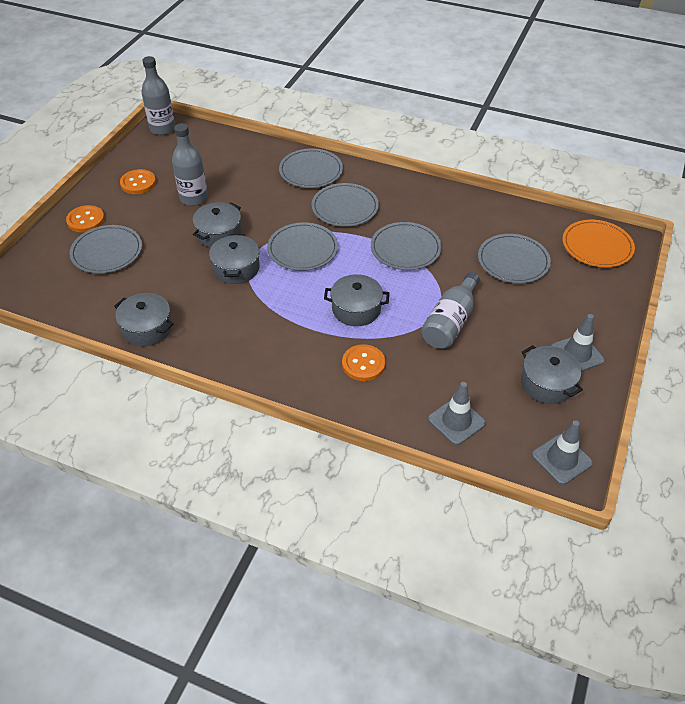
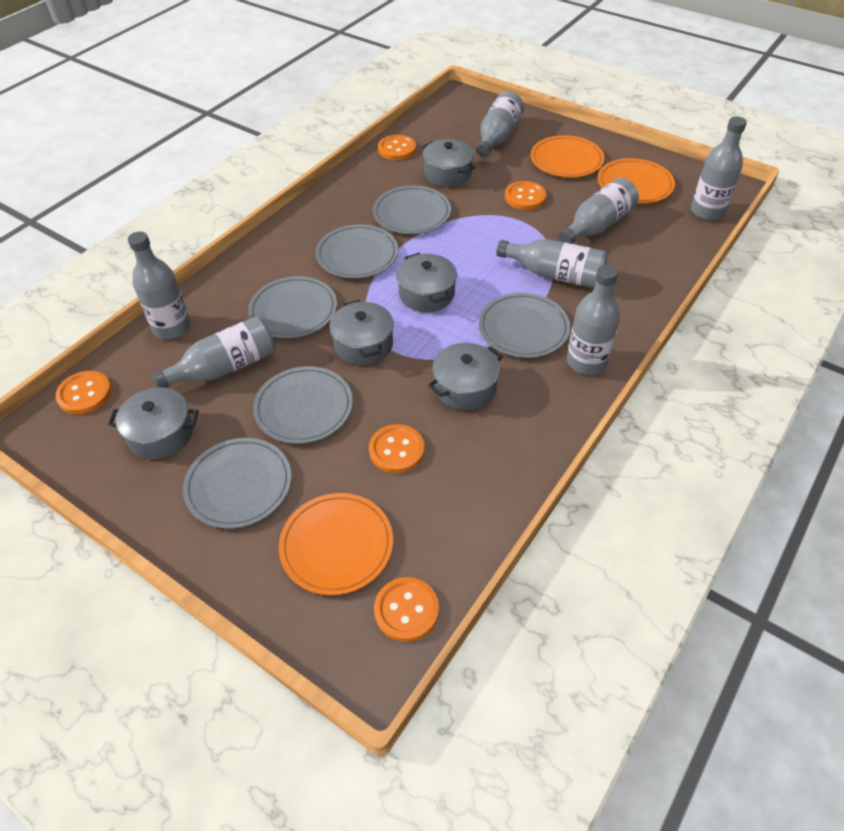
grey bottle: 3 -> 7
grey traffic cone: 3 -> 0
orange button: 3 -> 5
orange plate: 1 -> 3

